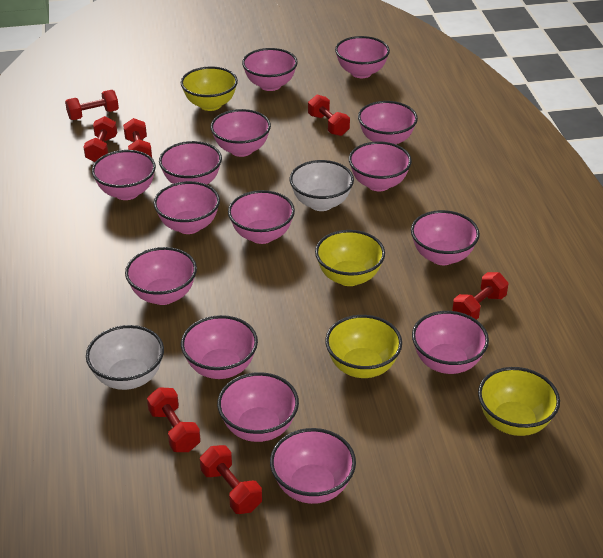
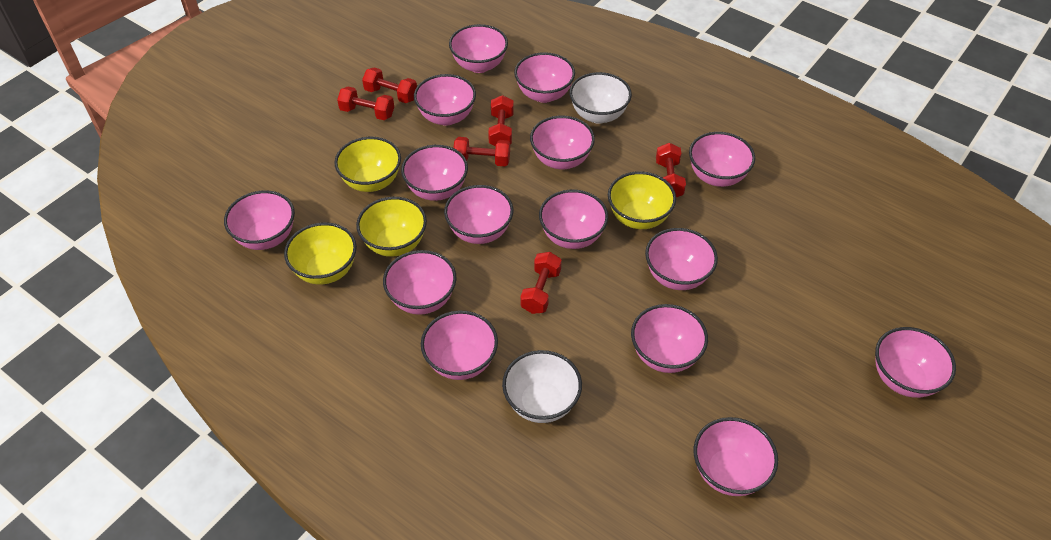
red dumbbell: 7 -> 6

